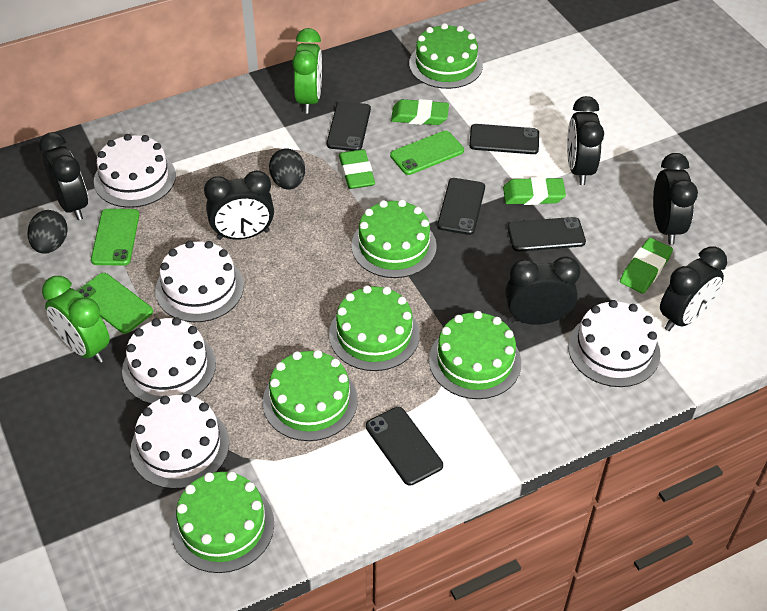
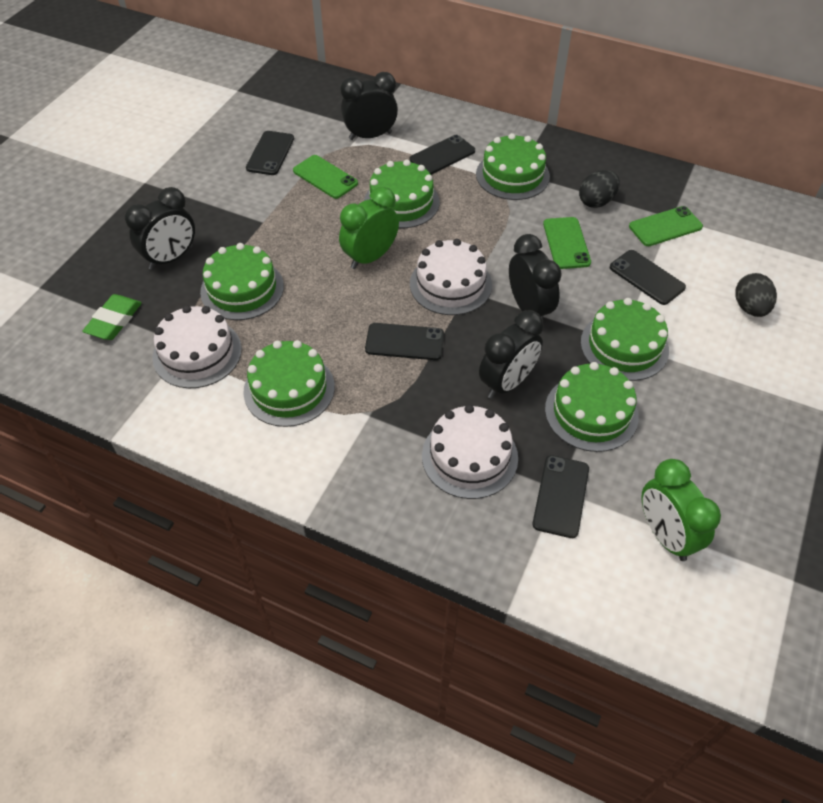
black clock: 6 -> 4
green eraser: 4 -> 1
white cake: 5 -> 3

